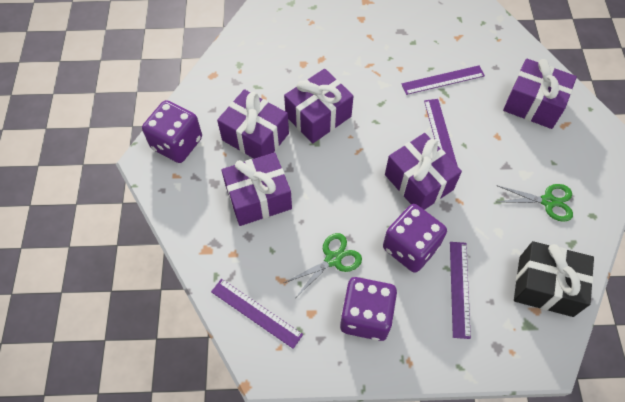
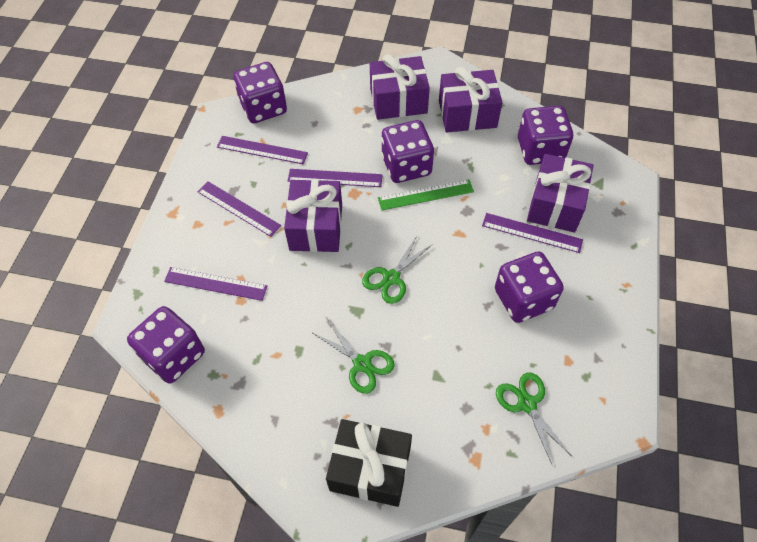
green ruler: 0 -> 1
green scissors: 2 -> 3
purple dice: 3 -> 5
purple gift: 5 -> 4
purple ruler: 4 -> 5

